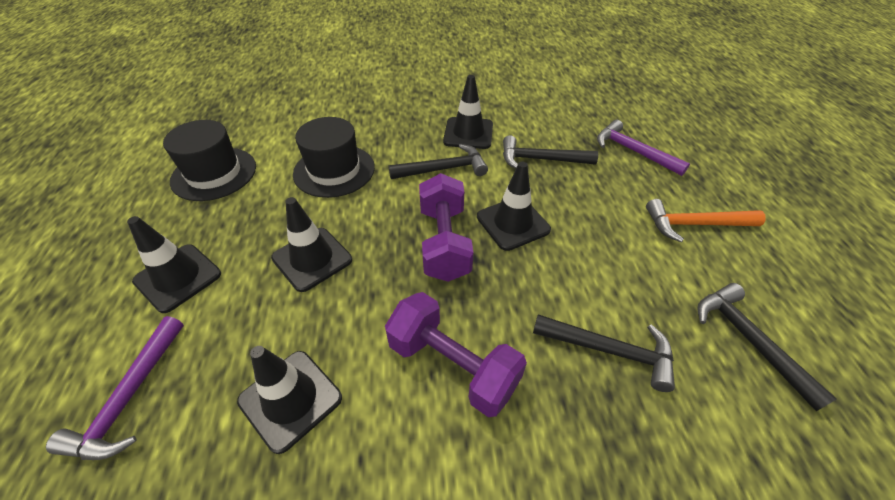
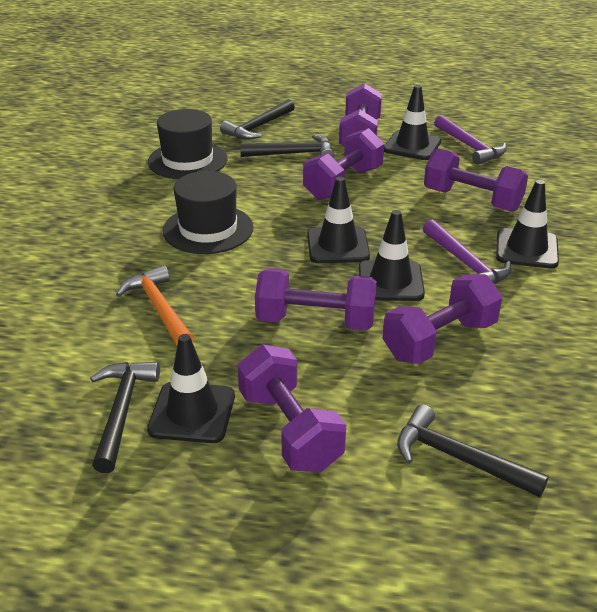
purple dumbbell: 2 -> 6

